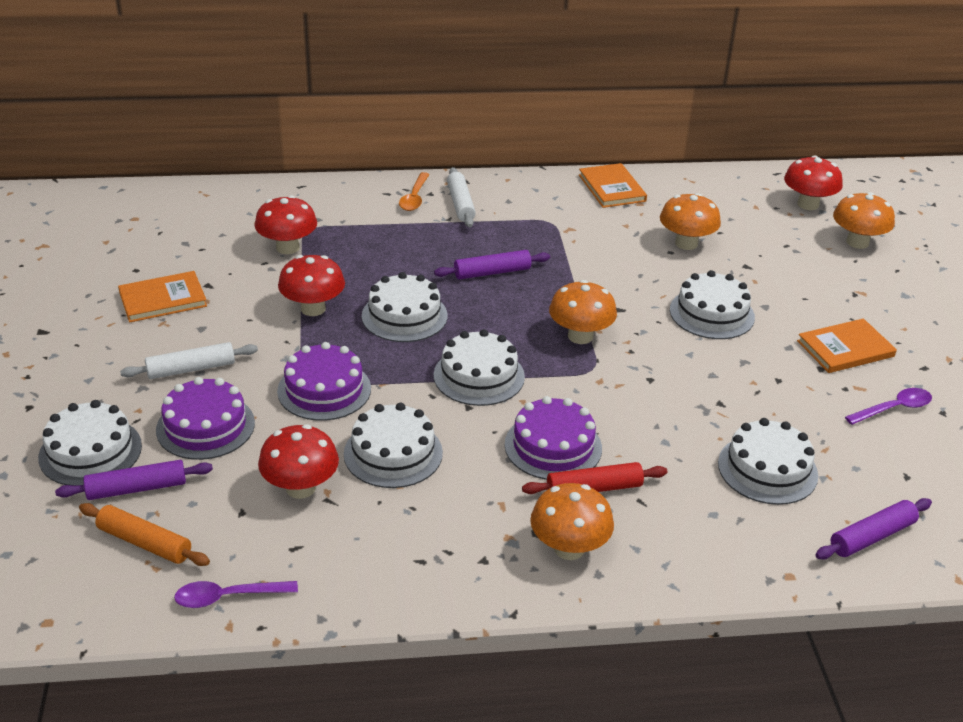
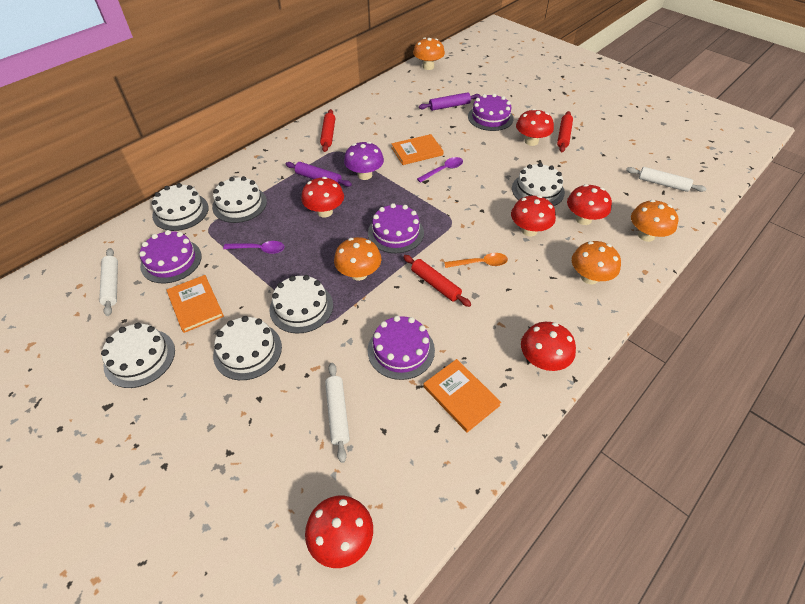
orange rolling pin: 1 -> 0
purple cake: 3 -> 4
purple mushroom: 0 -> 1
purple rolling pin: 3 -> 2
red mushroom: 4 -> 6
red rolling pin: 1 -> 3
white rolling pin: 2 -> 3

